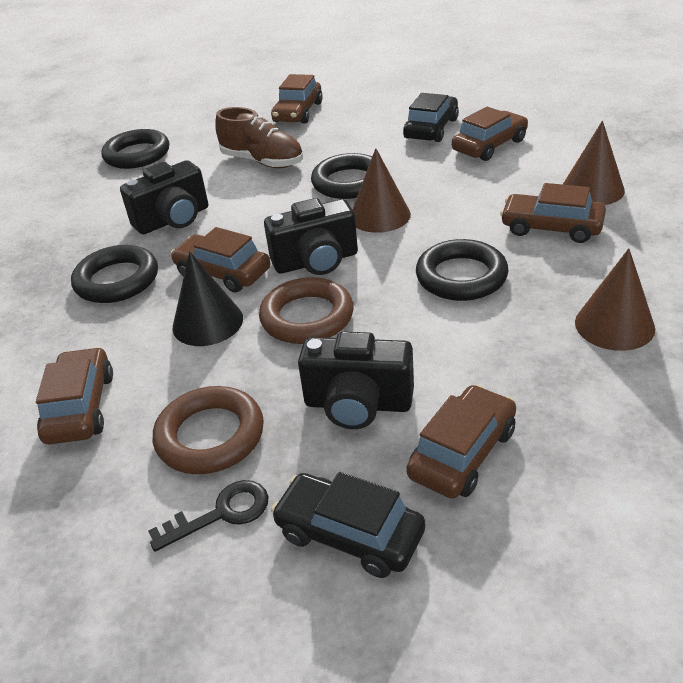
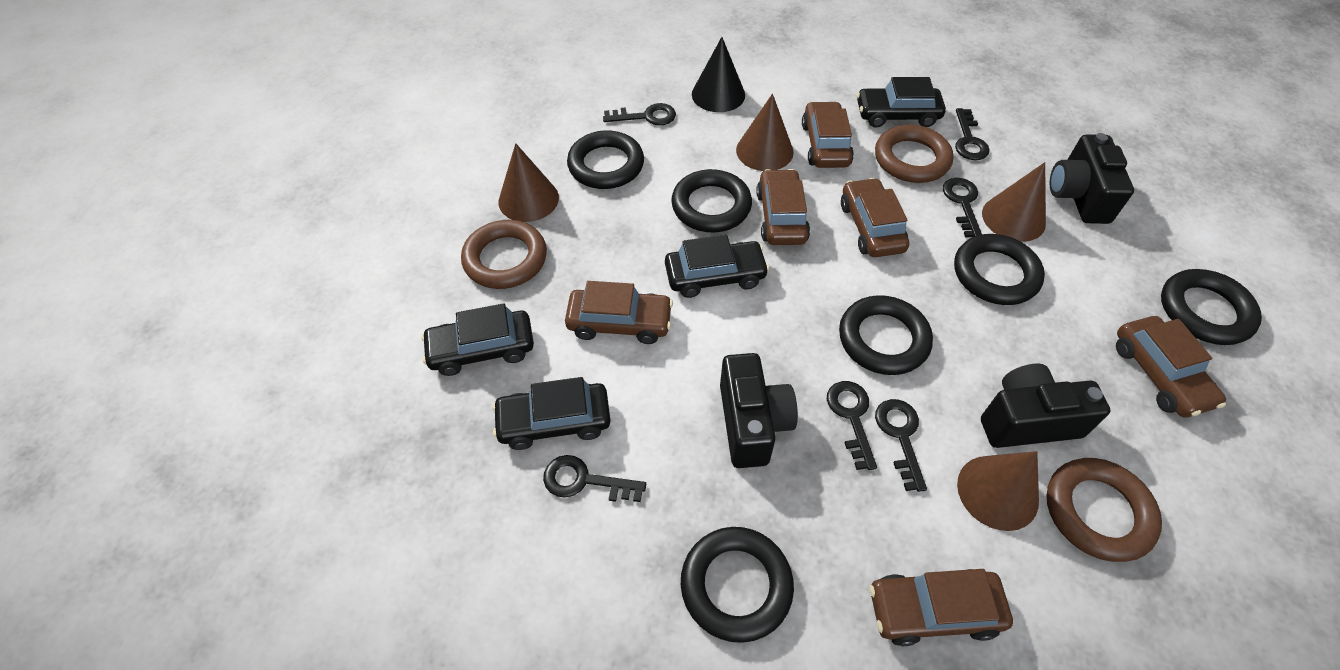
black car: 2 -> 4
black key: 1 -> 6
black ring: 4 -> 6
brown cone: 3 -> 4
brown ring: 2 -> 3
brown shoe: 1 -> 0

